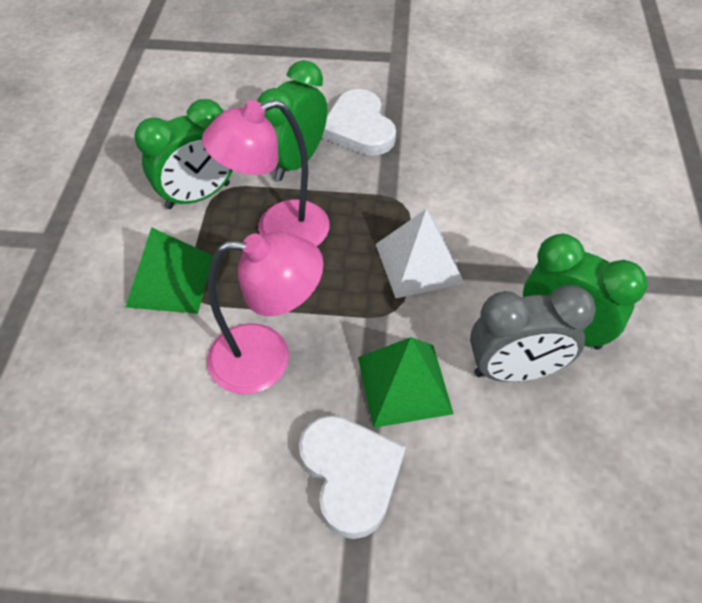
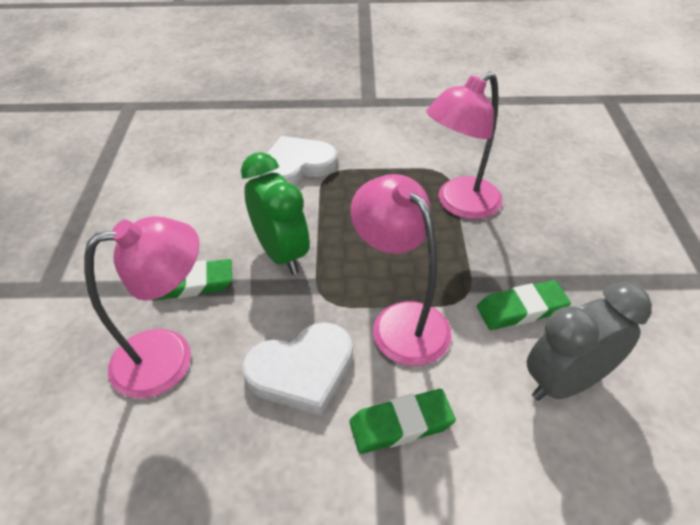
green clock: 3 -> 1
green eraser: 0 -> 3
green pyramid: 2 -> 0
pink lamp: 2 -> 3
white pyramid: 1 -> 0

